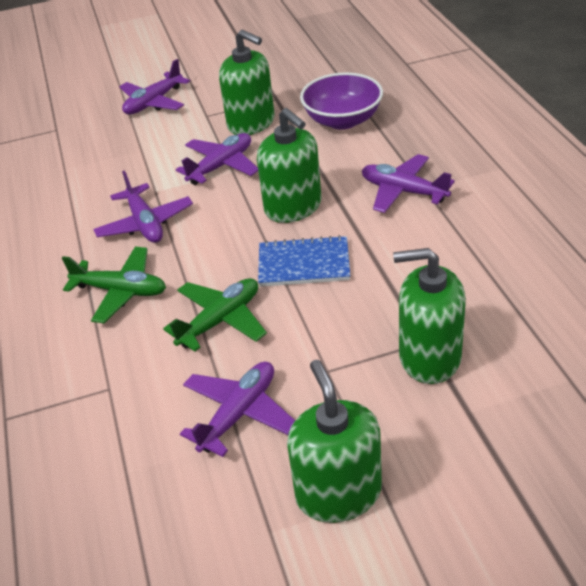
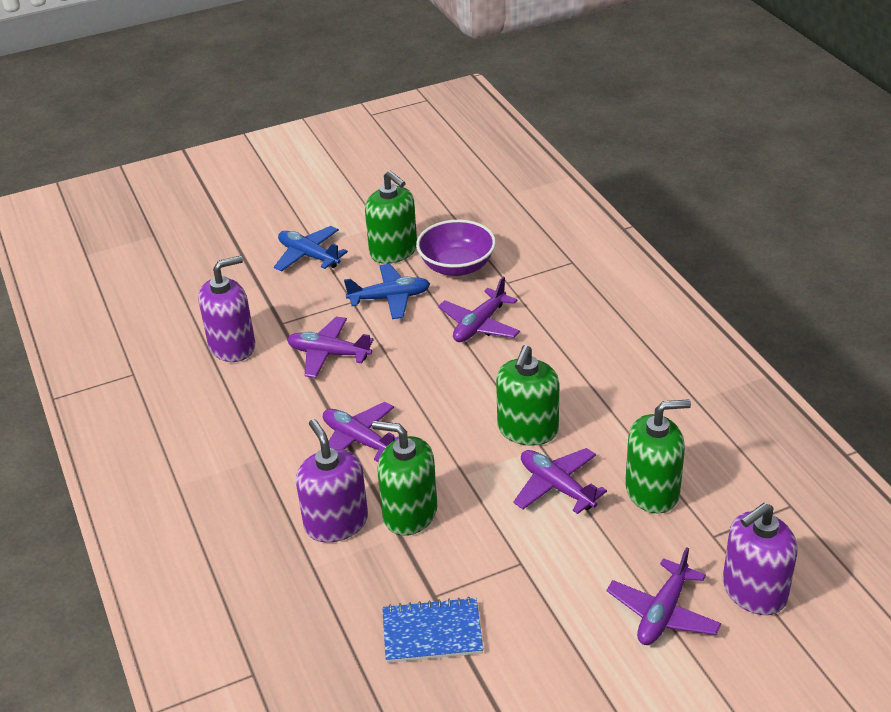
blue plane: 0 -> 2
green plane: 2 -> 0
purple soap dispenser: 0 -> 3

